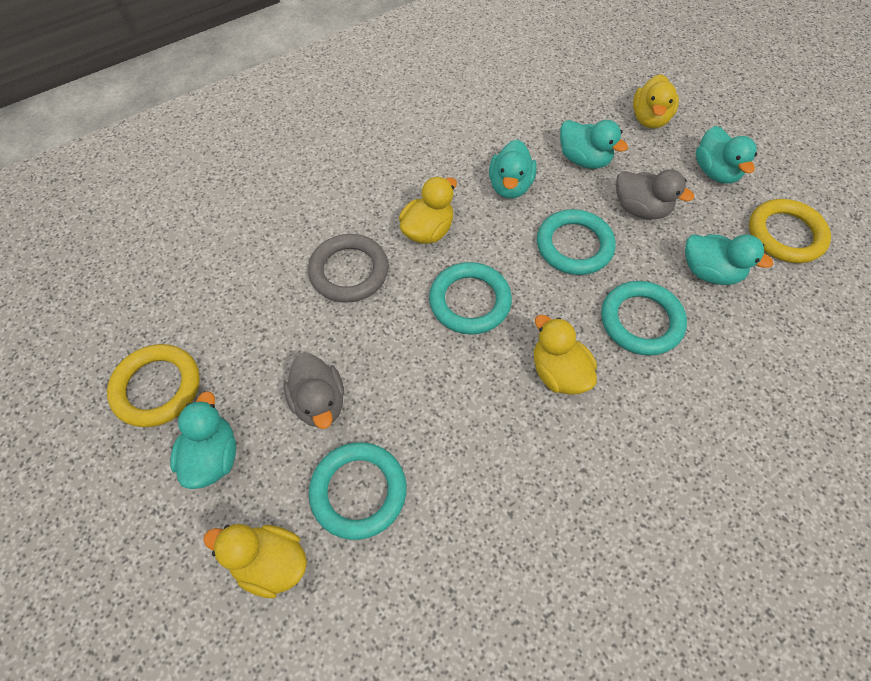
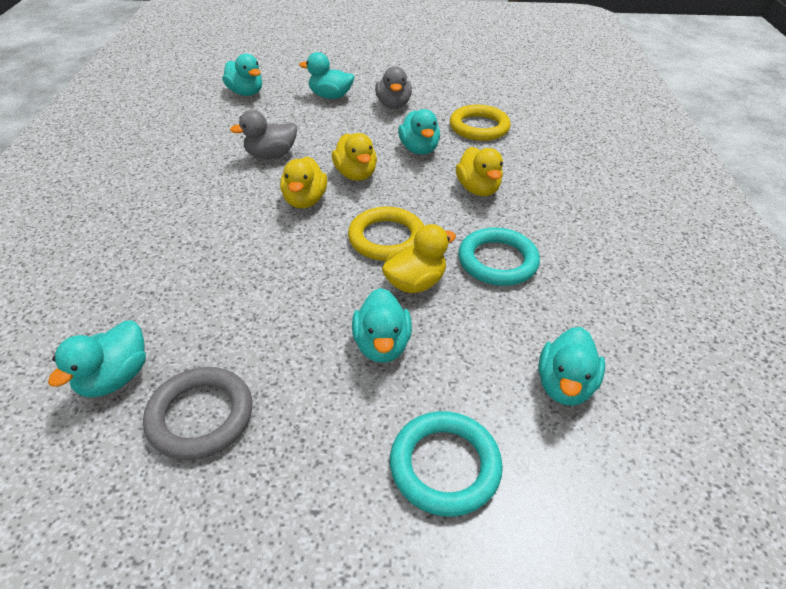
turquoise duck: 5 -> 6
turquoise ring: 4 -> 2

